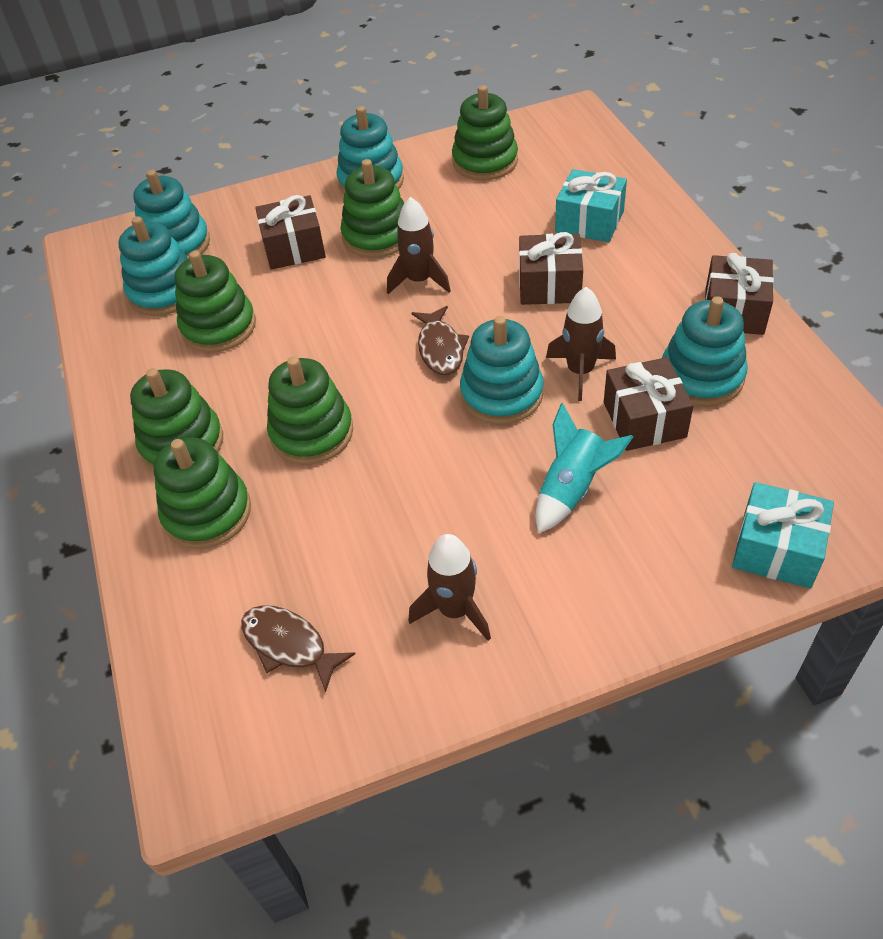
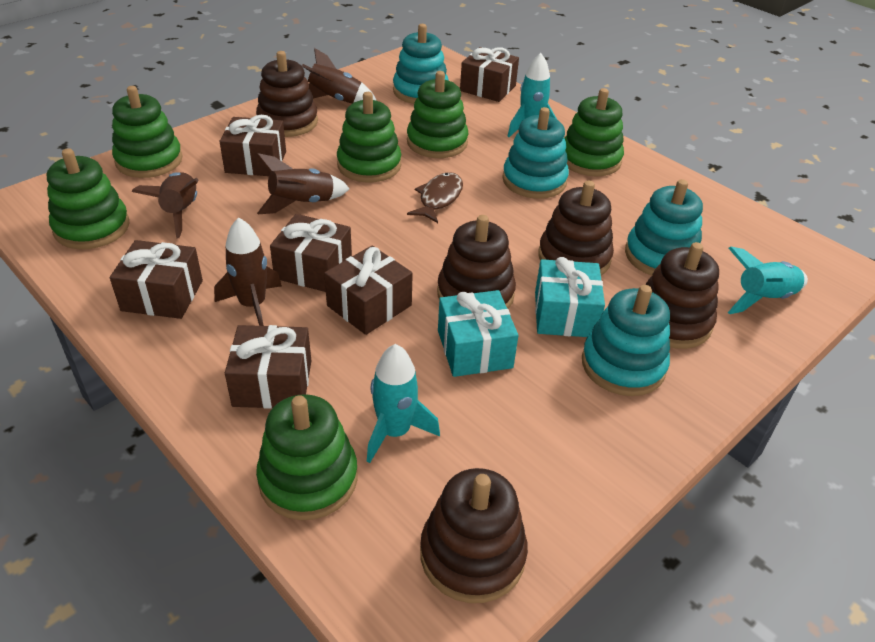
brown fish: 2 -> 1
brown gift: 4 -> 6
brown rocket: 3 -> 4
brown stacking toy: 0 -> 5
turquoise rocket: 1 -> 3
turquoise stacking toy: 5 -> 4

